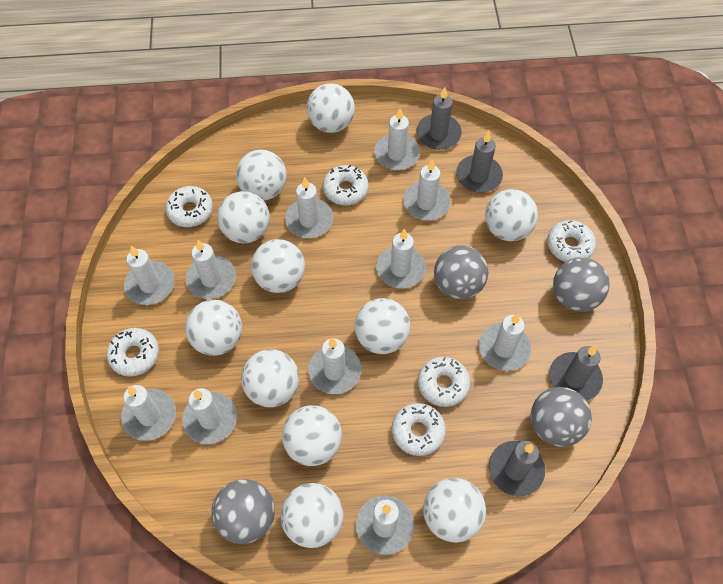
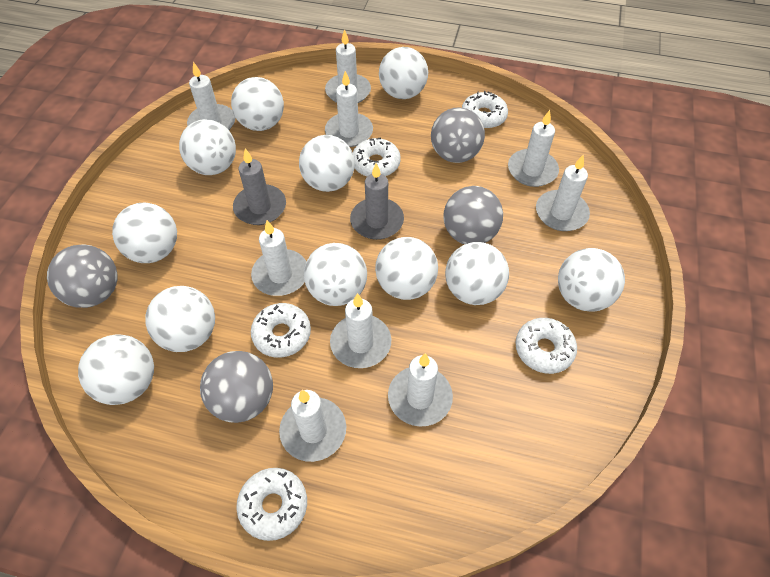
grey candle: 4 -> 2
white candle: 11 -> 9
white donut: 6 -> 5

